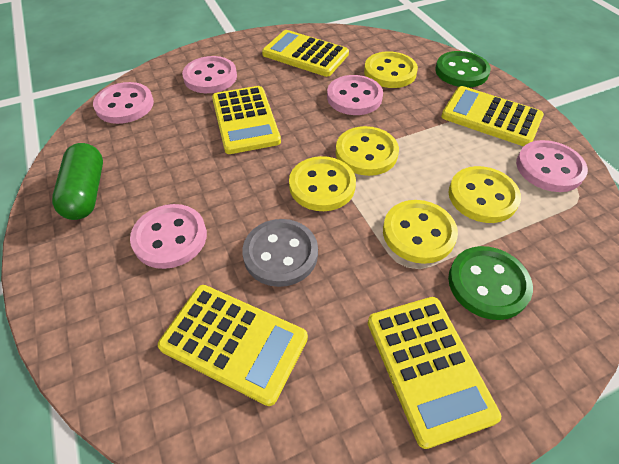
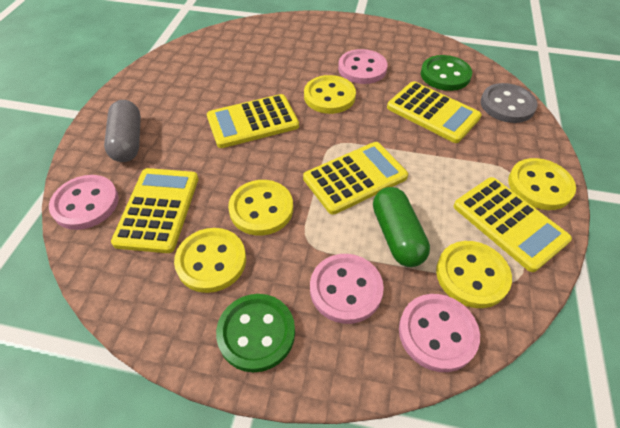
grey capsule: 0 -> 1
pink button: 5 -> 4

